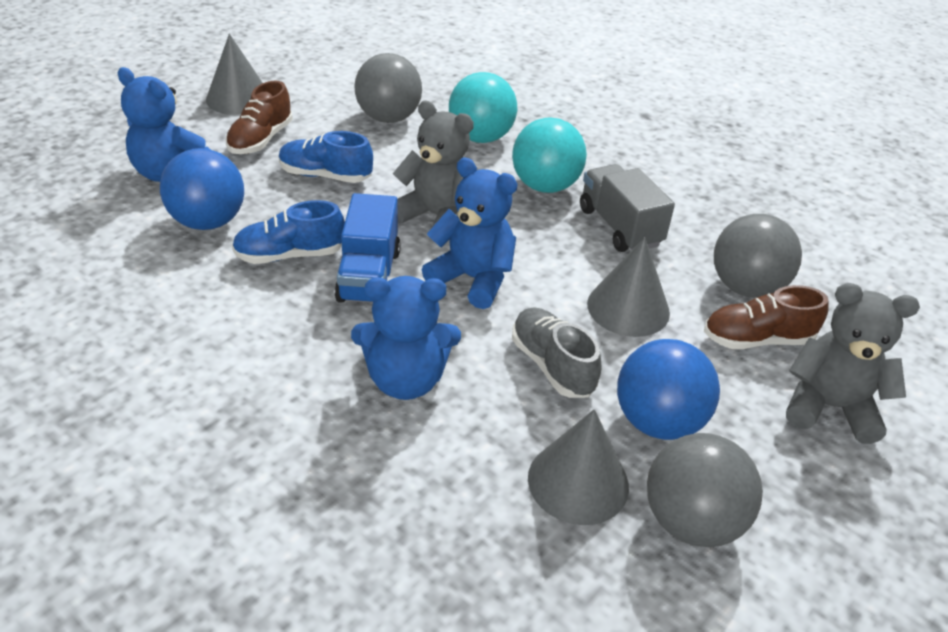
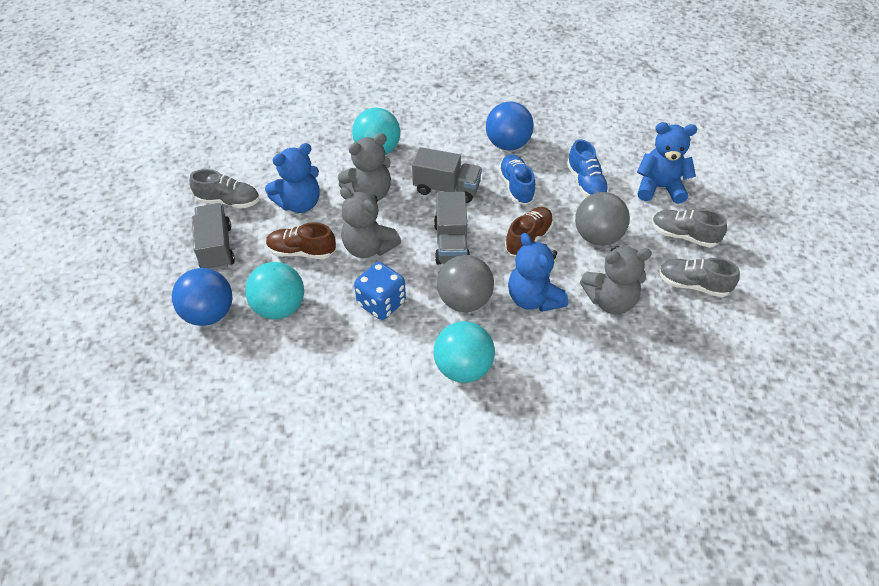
blue dice: 0 -> 1
blue truck: 1 -> 0
grey ball: 3 -> 2
grey cone: 3 -> 0
grey shoe: 1 -> 3
grey teddy bear: 2 -> 3
grey truck: 1 -> 3
turquoise ball: 2 -> 3

